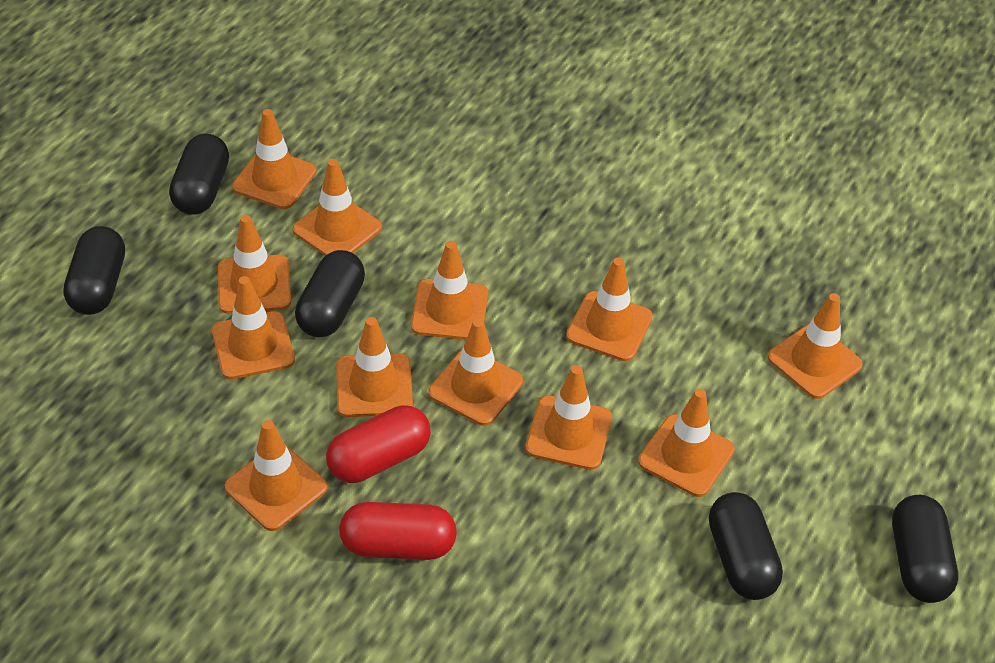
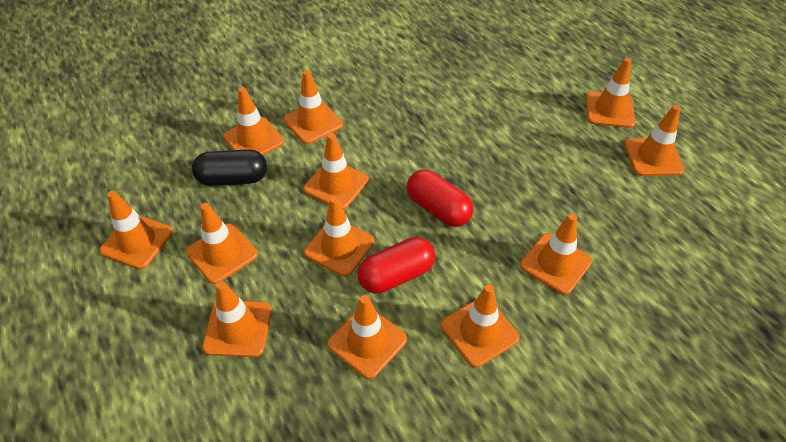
black capsule: 5 -> 1

